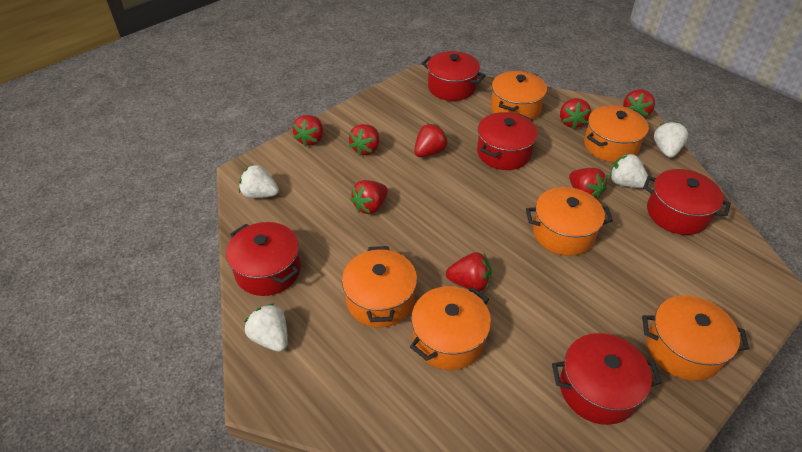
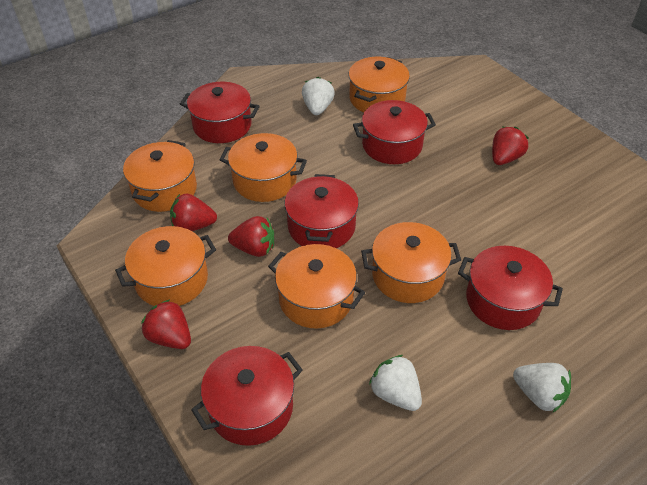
red strawberry: 8 -> 4
white strawberry: 4 -> 3

